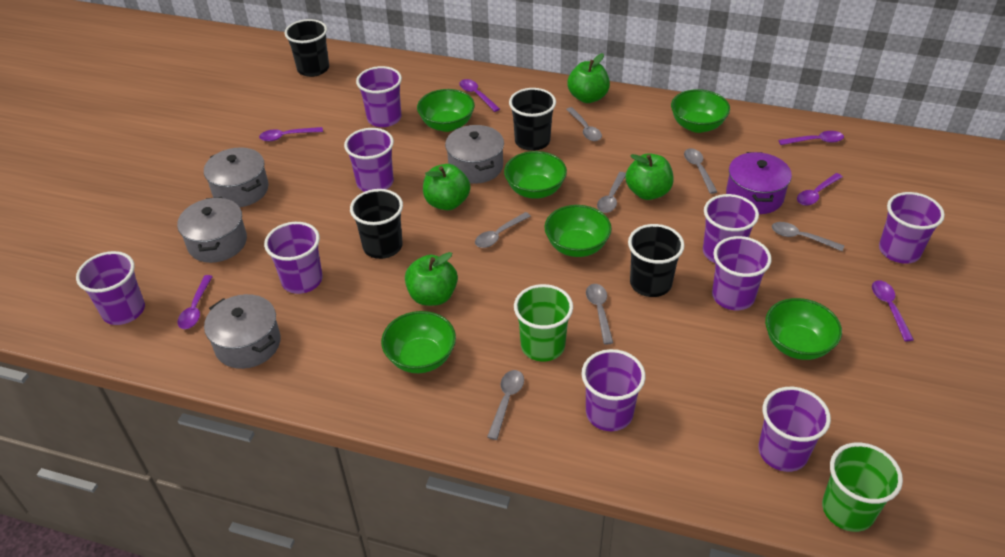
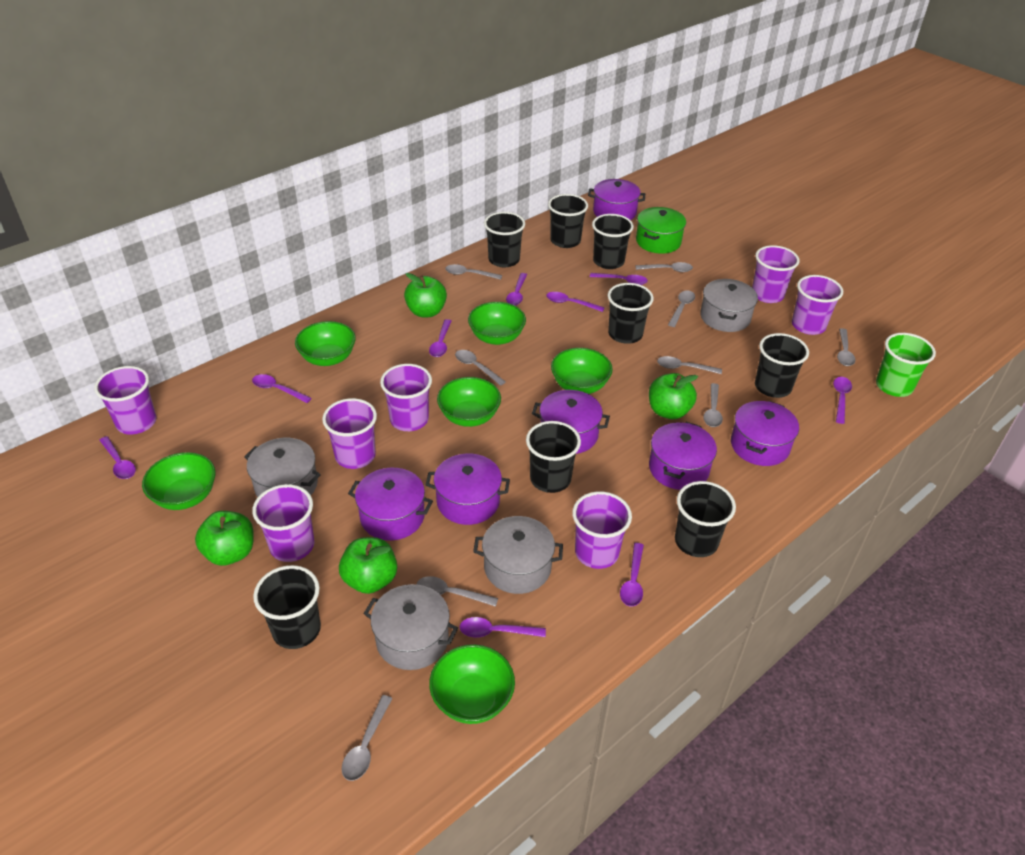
black cup: 4 -> 8
green cup: 2 -> 1
green pot: 0 -> 1
grey spoon: 7 -> 9
purple cup: 9 -> 7
purple pot: 1 -> 6
purple spoon: 6 -> 9

